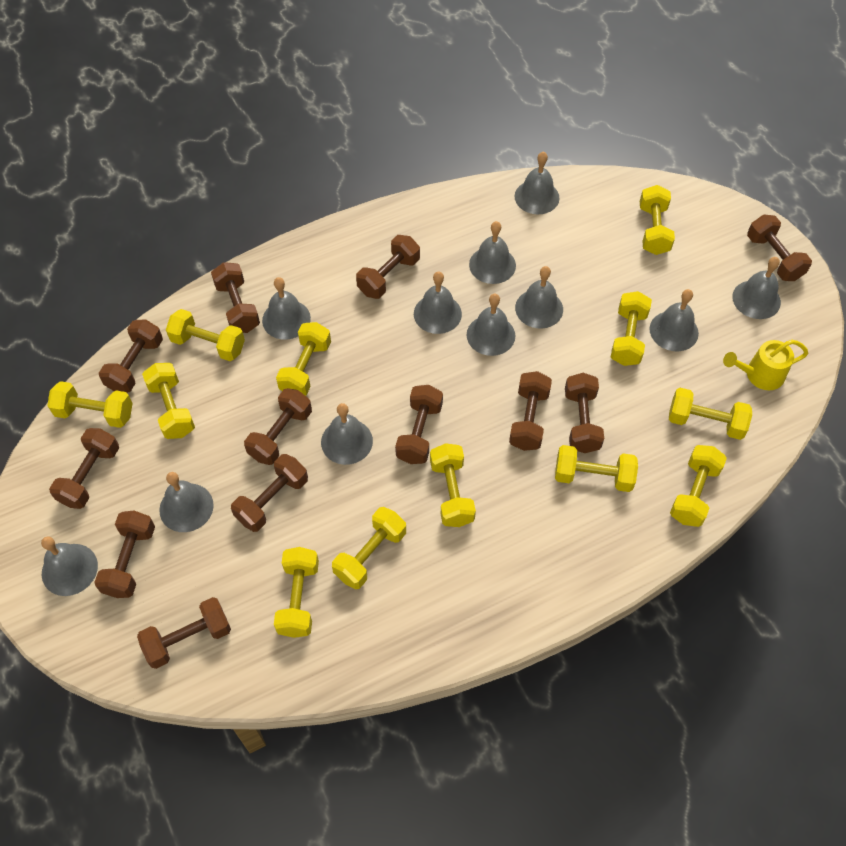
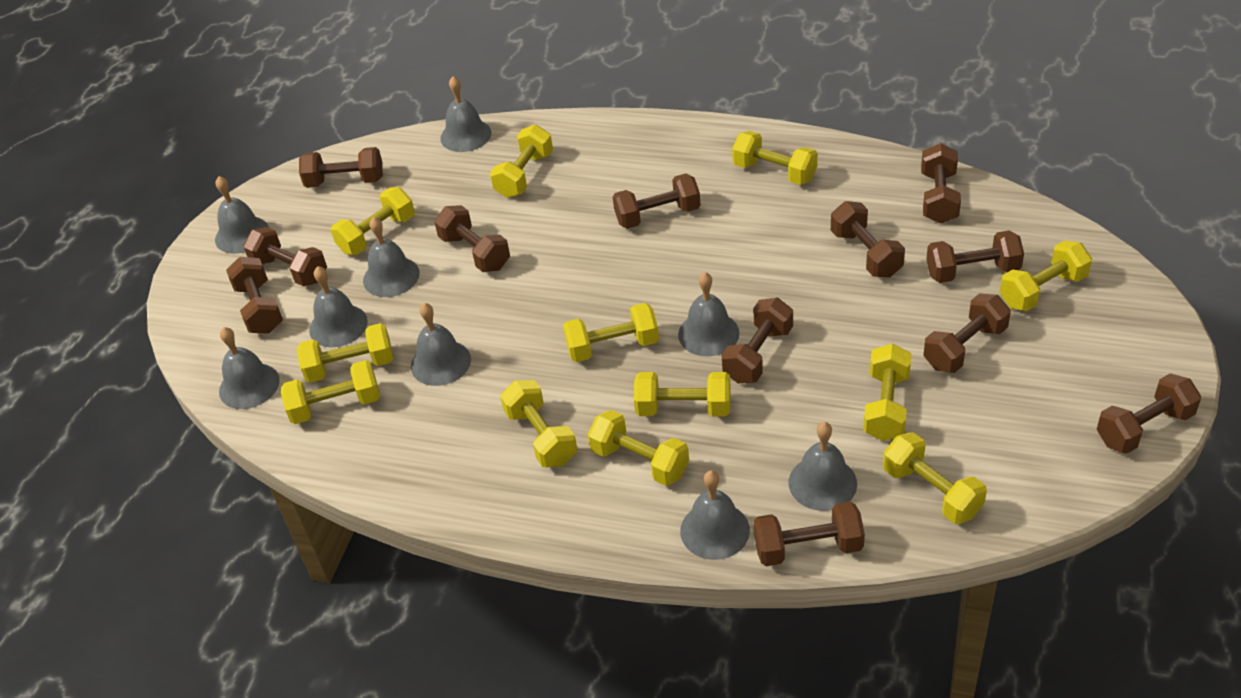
grey bell: 11 -> 9
yellow watering can: 1 -> 0

